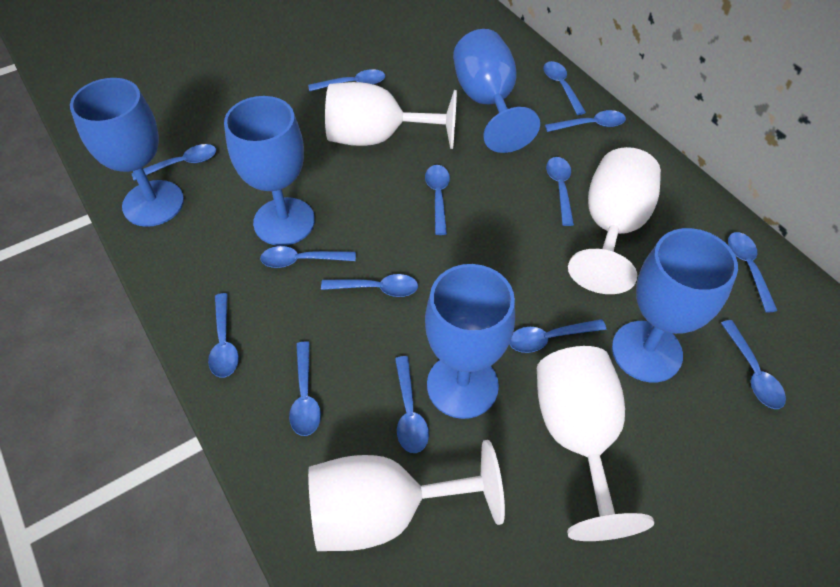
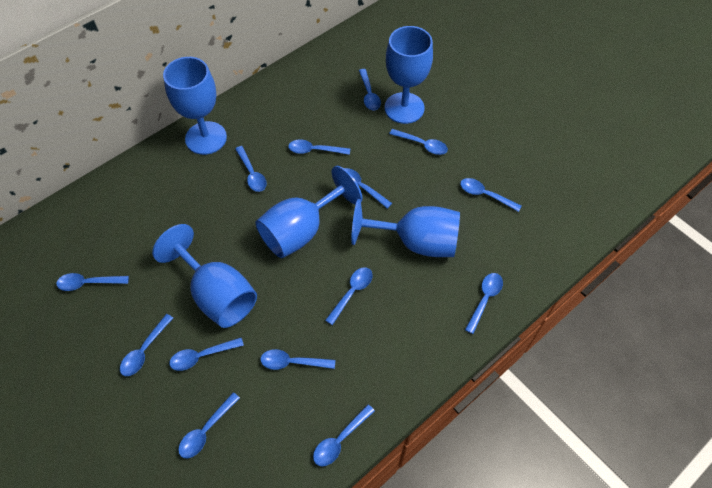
white goblet: 4 -> 0

